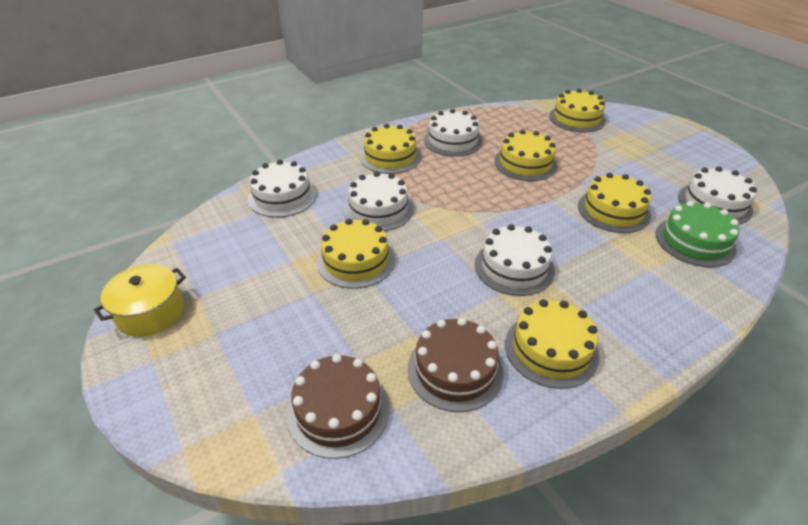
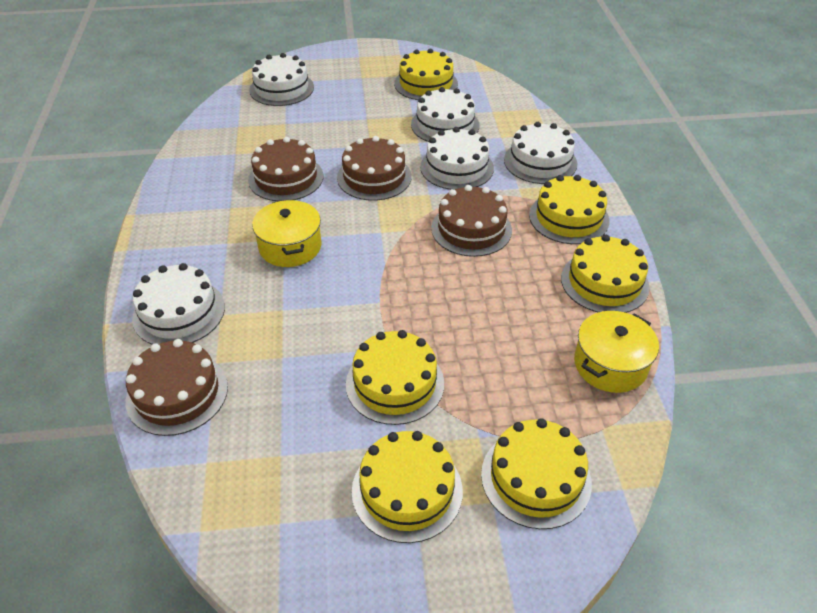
brown cake: 2 -> 4
green cake: 1 -> 0
yellow pot: 1 -> 2

